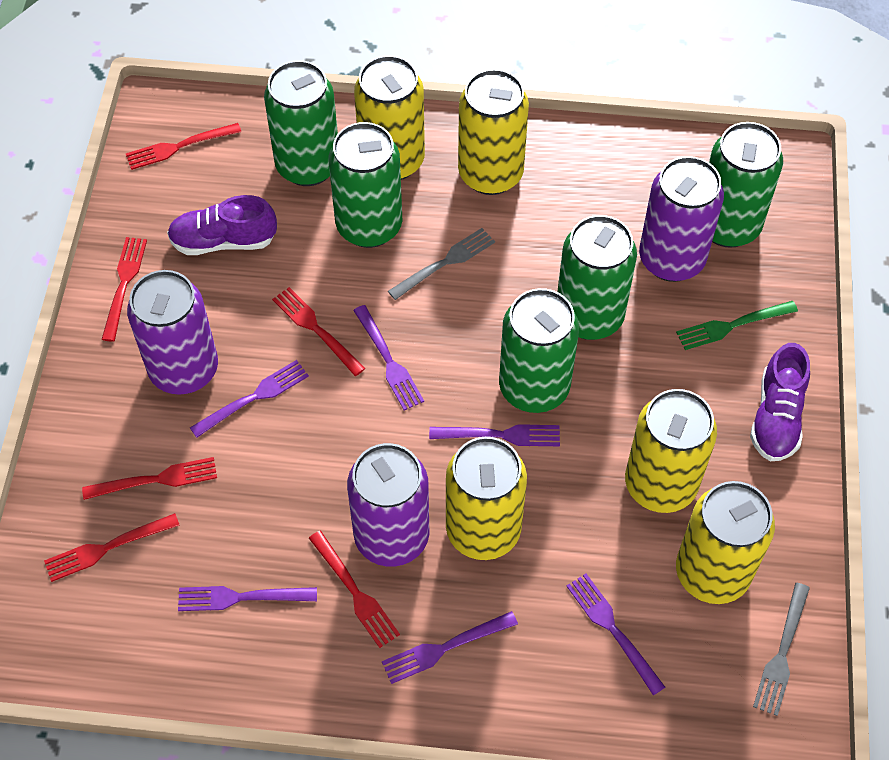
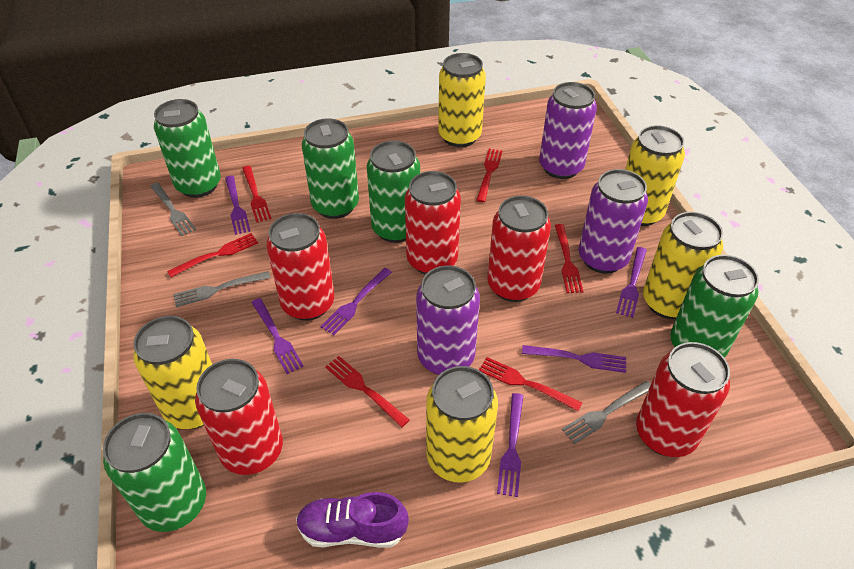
green fork: 1 -> 0
grey fork: 2 -> 3
purple shoe: 2 -> 1
red can: 0 -> 5

